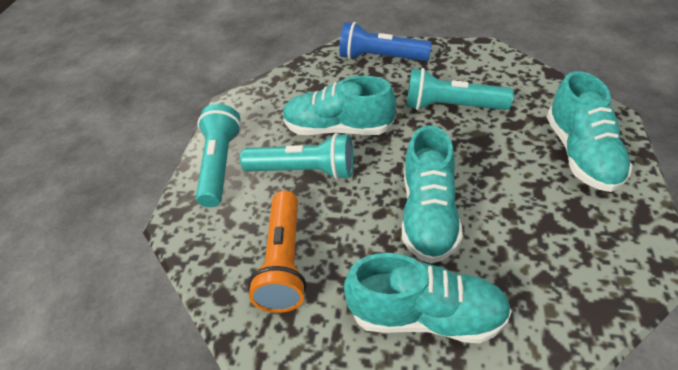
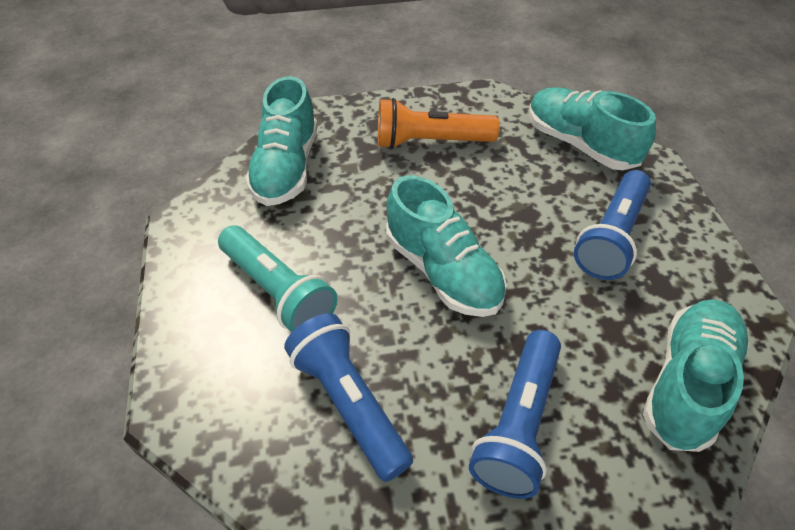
blue flashlight: 1 -> 3
turquoise flashlight: 3 -> 1

